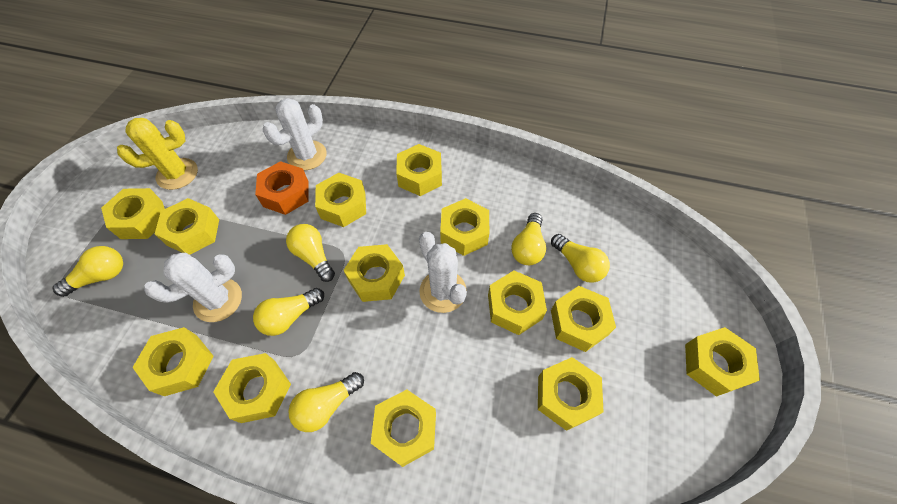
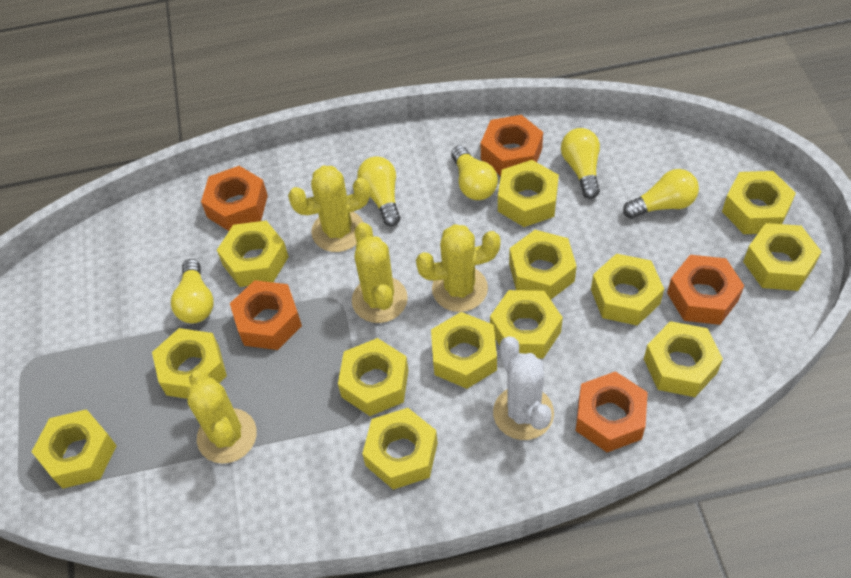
orange nut: 1 -> 5
white cactus: 3 -> 1
yellow cactus: 1 -> 4
yellow light bulb: 6 -> 5

